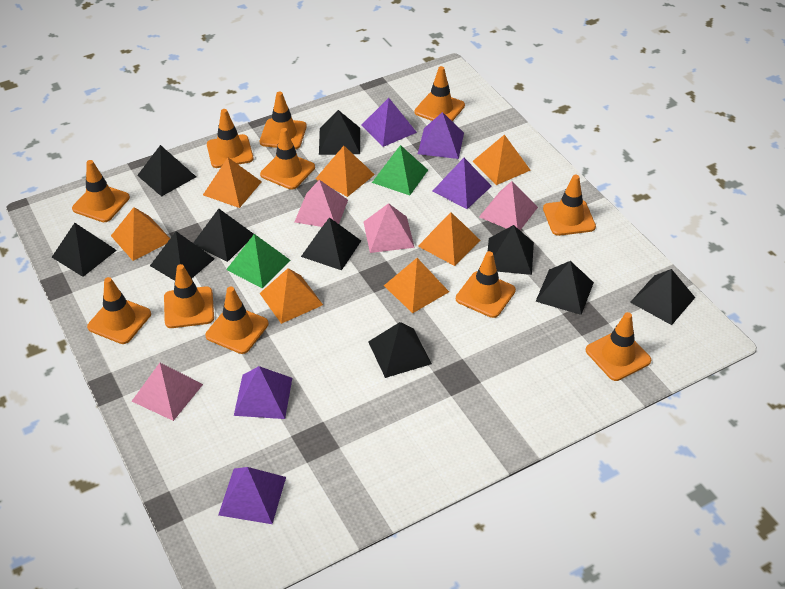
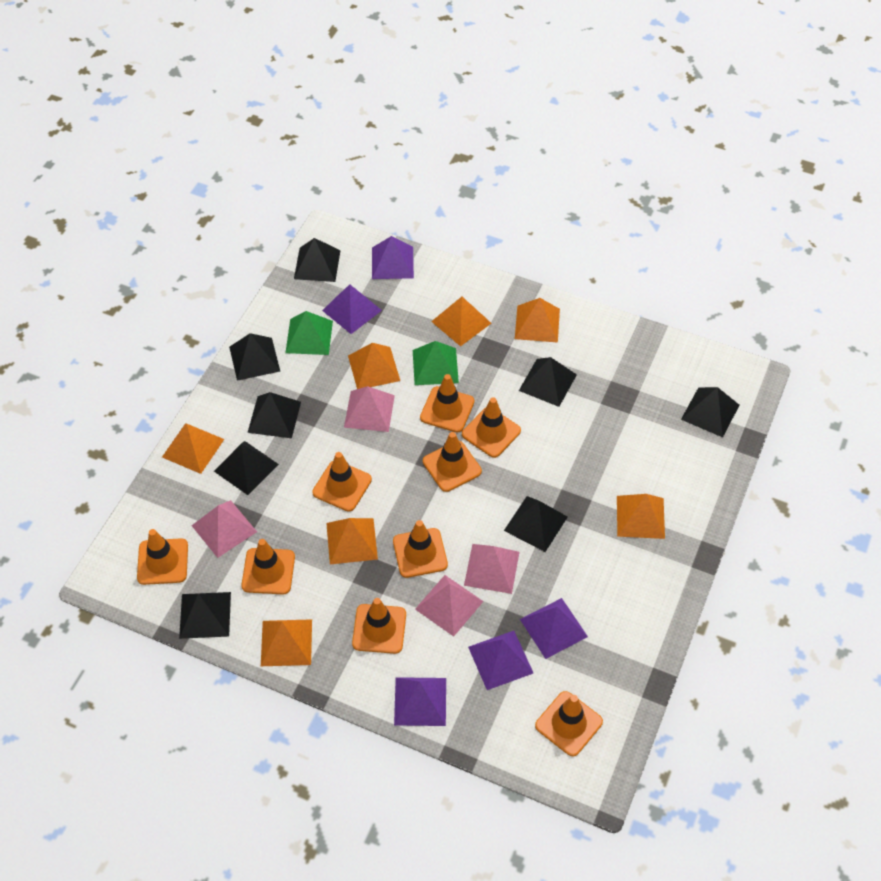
black pyramid: 10 -> 8
orange traffic cone: 11 -> 9

